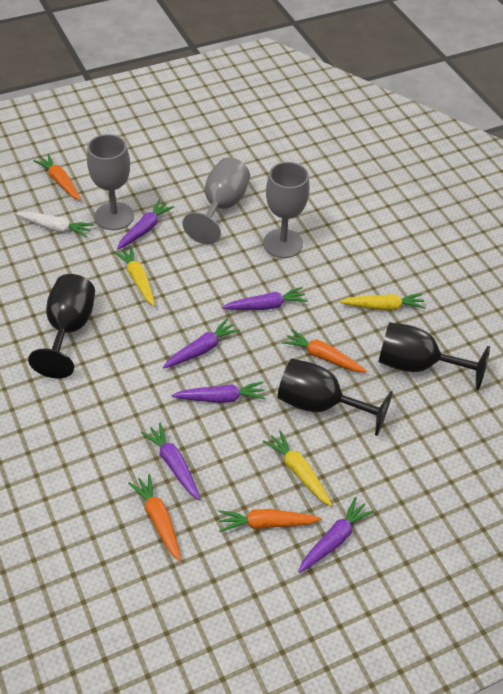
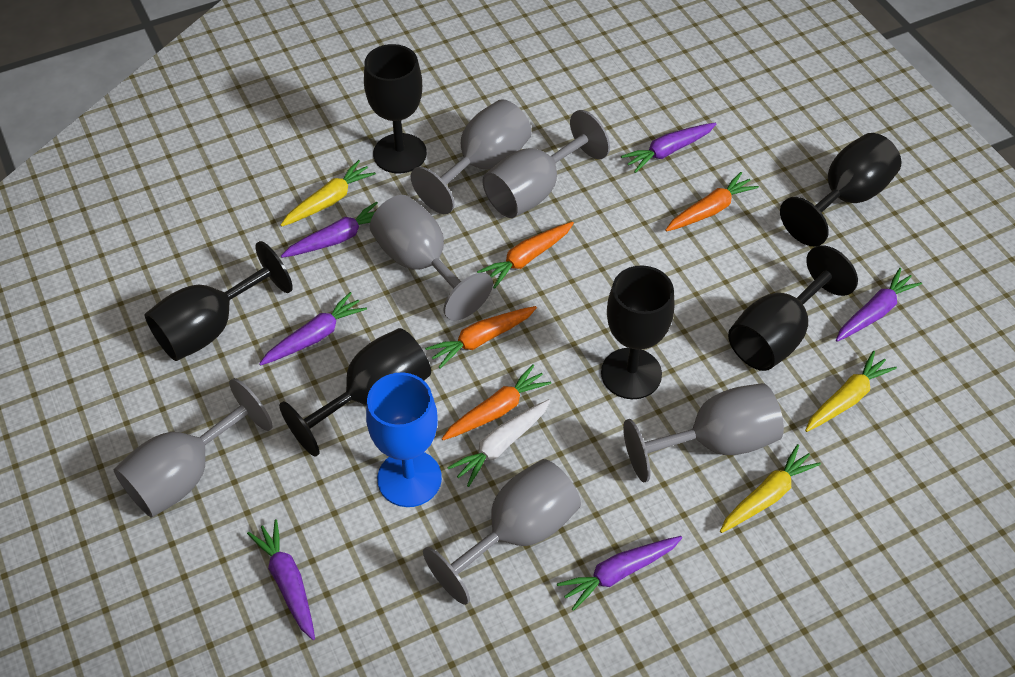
black goblet: 3 -> 6
blue goblet: 0 -> 1
grey goblet: 3 -> 6

